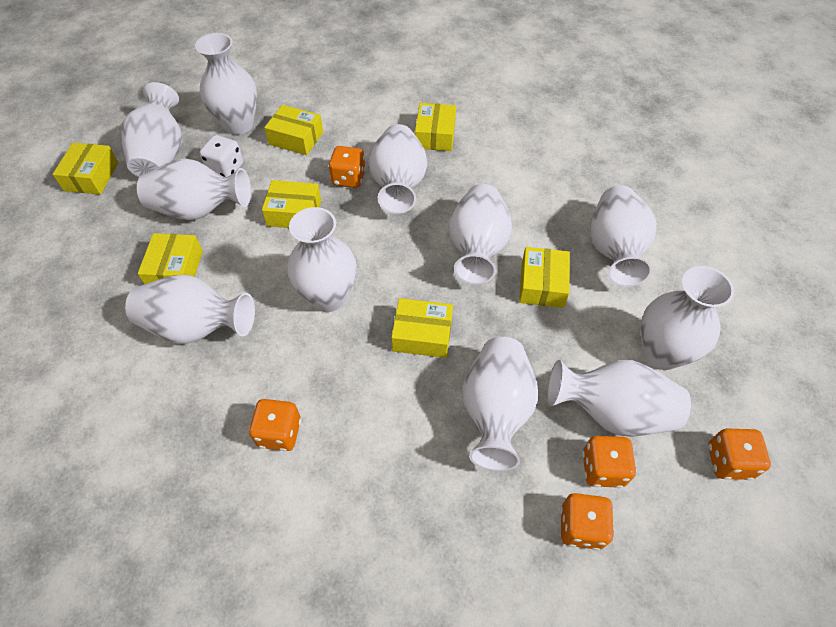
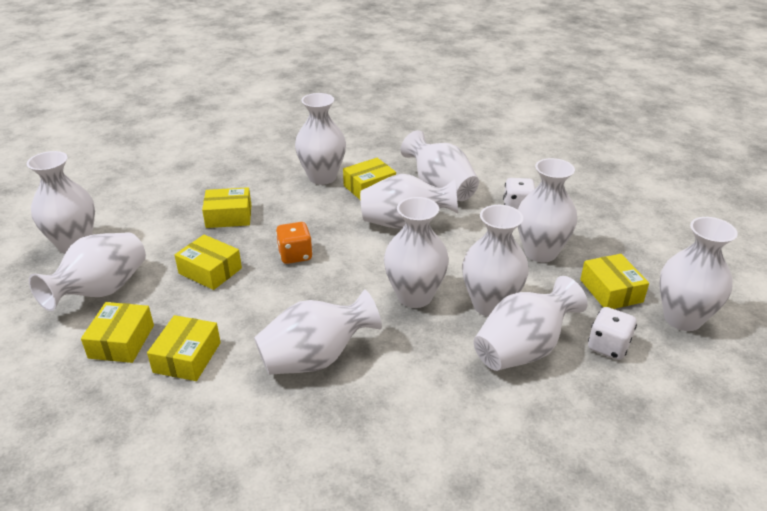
orange dice: 5 -> 1
white dice: 1 -> 2
yellow box: 7 -> 6

